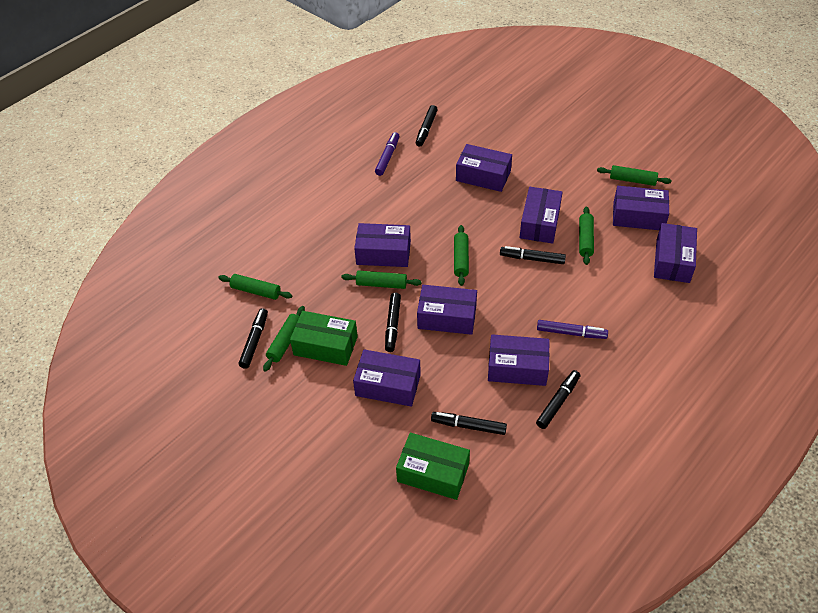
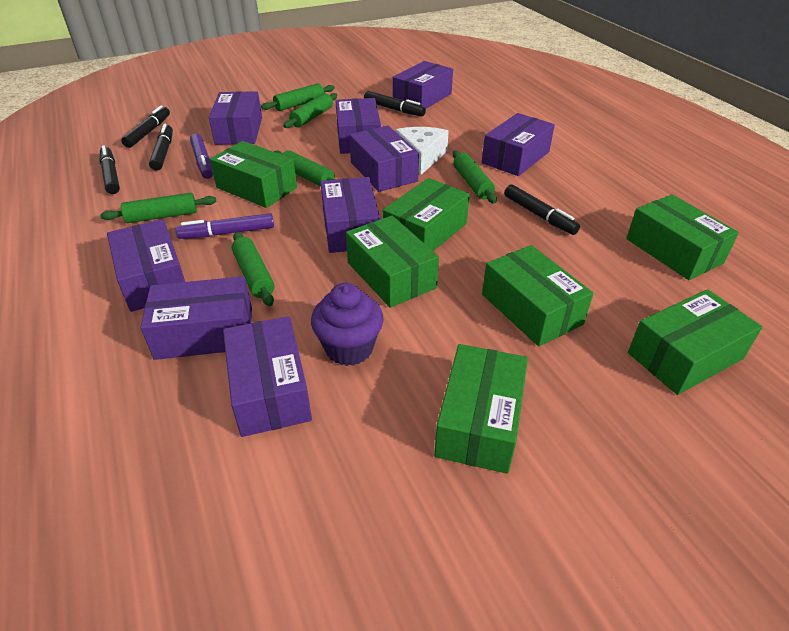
black marker: 6 -> 5
green box: 2 -> 7
purple box: 8 -> 9
purple cupcake: 0 -> 1
white cheese: 0 -> 1

